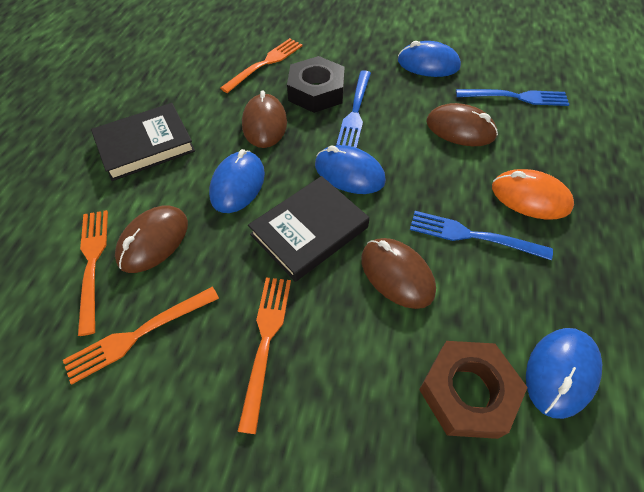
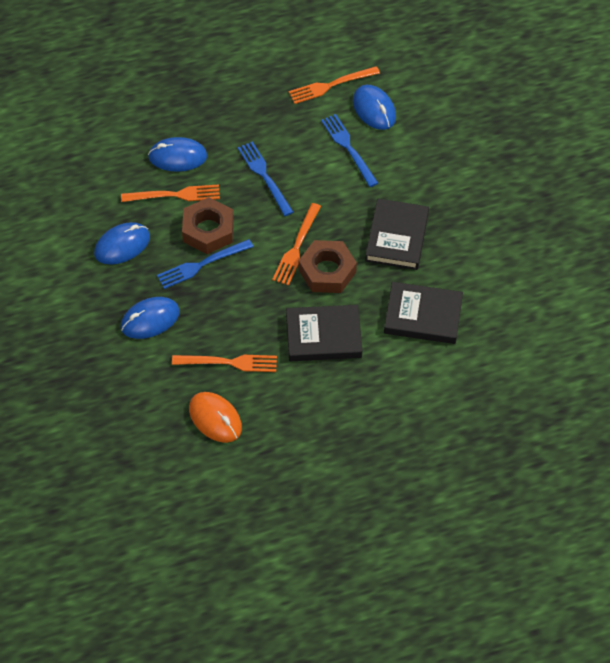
black book: 2 -> 3
black nut: 1 -> 0
brown mouse: 4 -> 0
brown nut: 1 -> 2

